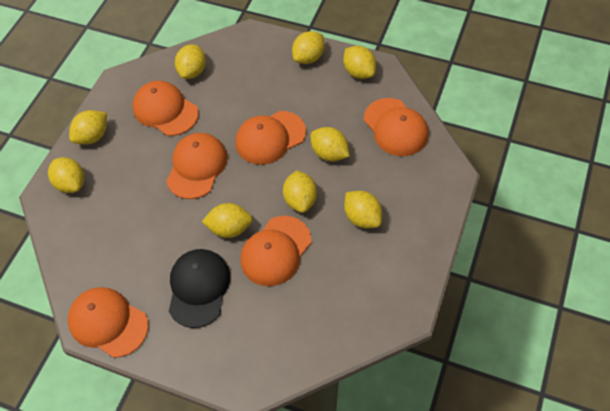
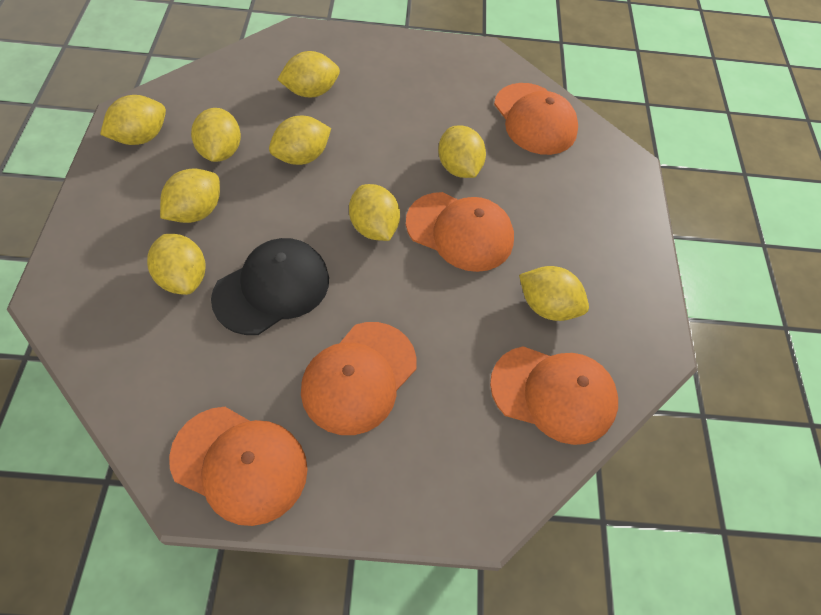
orange cap: 6 -> 5

